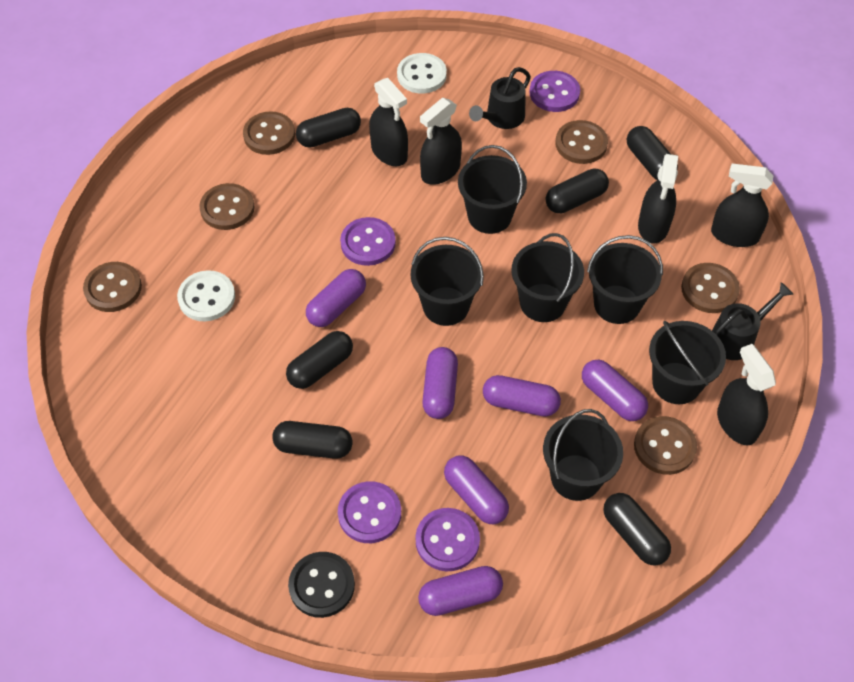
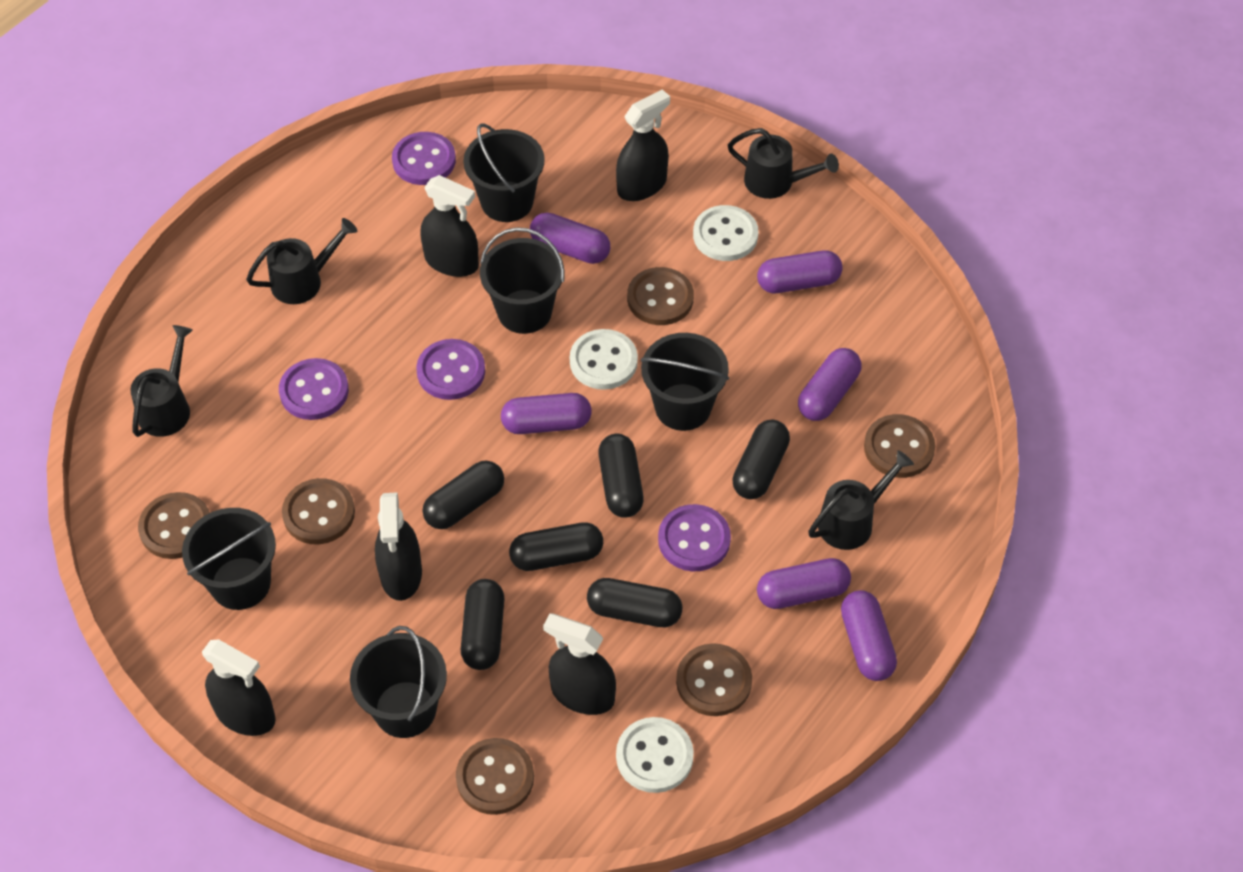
black bucket: 6 -> 5
black button: 1 -> 0
black watering can: 2 -> 4
white button: 2 -> 3

